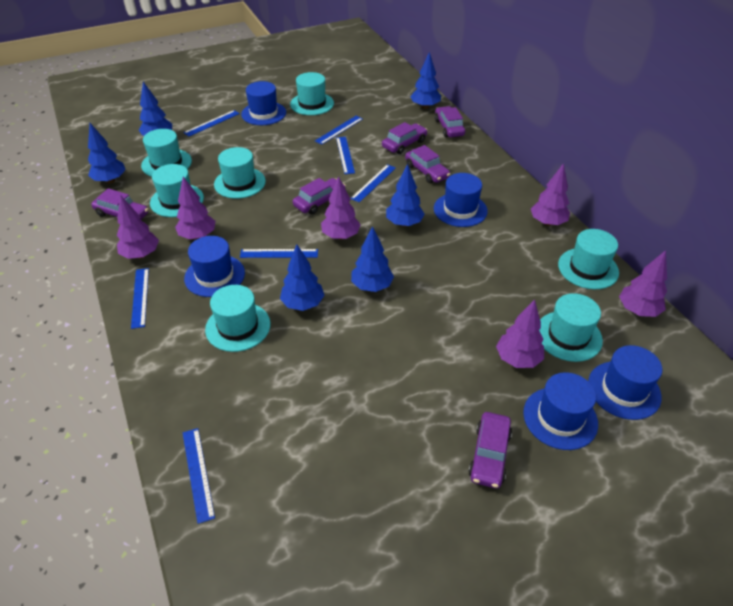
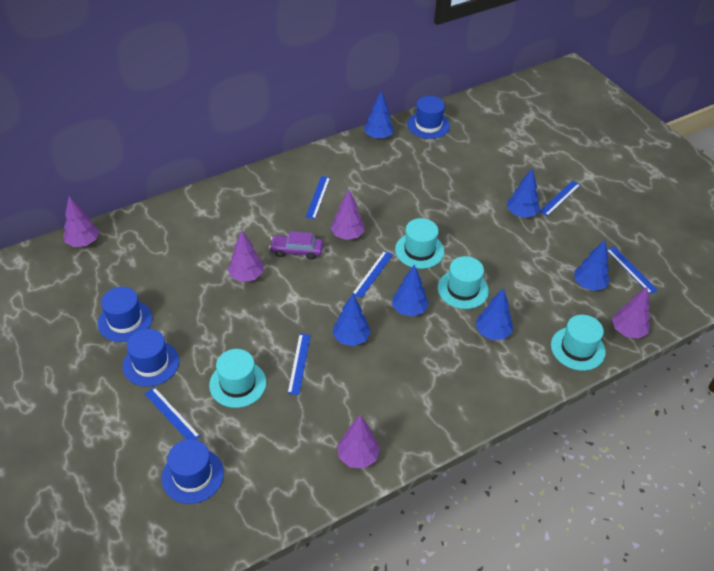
blue hat: 5 -> 4
blue ruler: 7 -> 6
purple car: 6 -> 1
purple tree: 6 -> 5
turquoise hat: 7 -> 4

